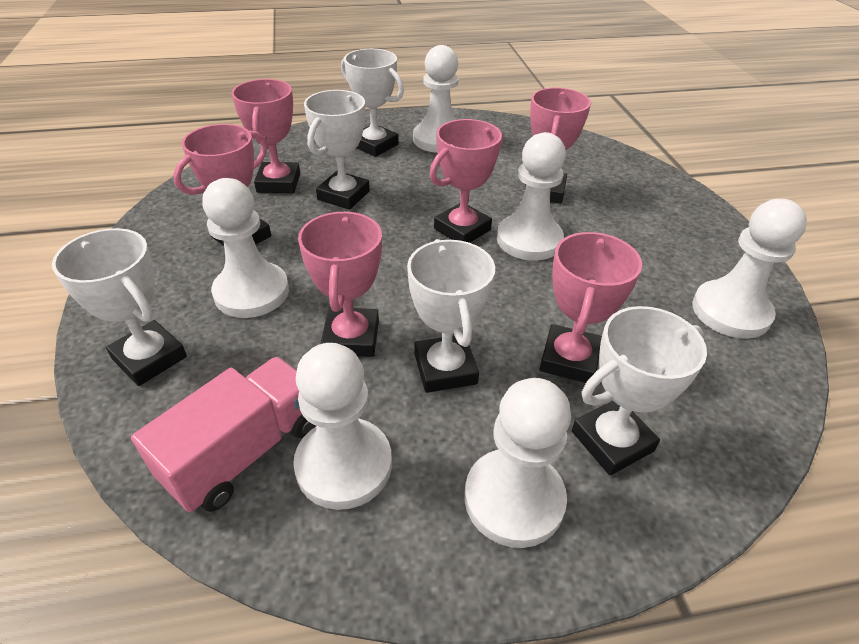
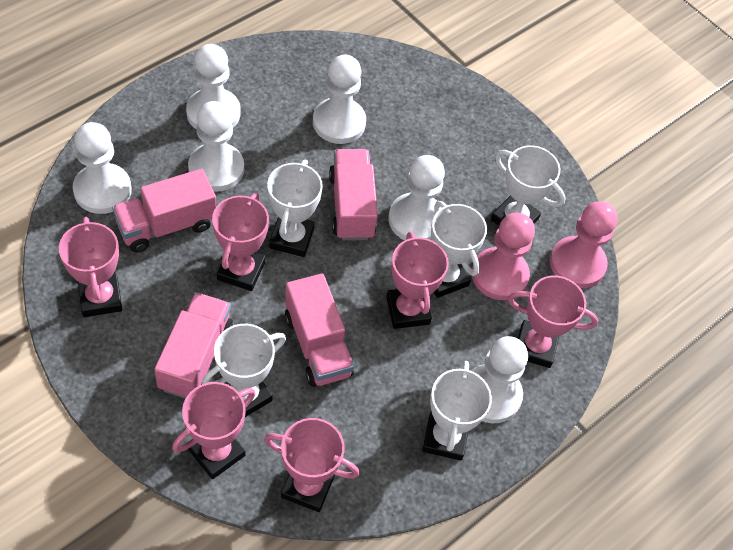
pink pawn: 0 -> 2
pink truck: 1 -> 4

